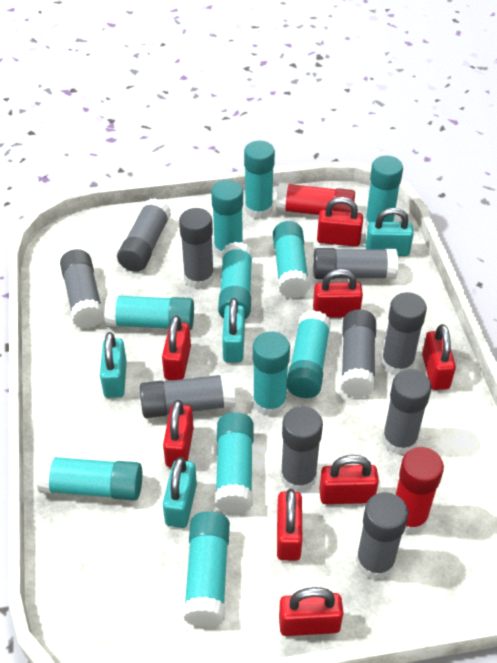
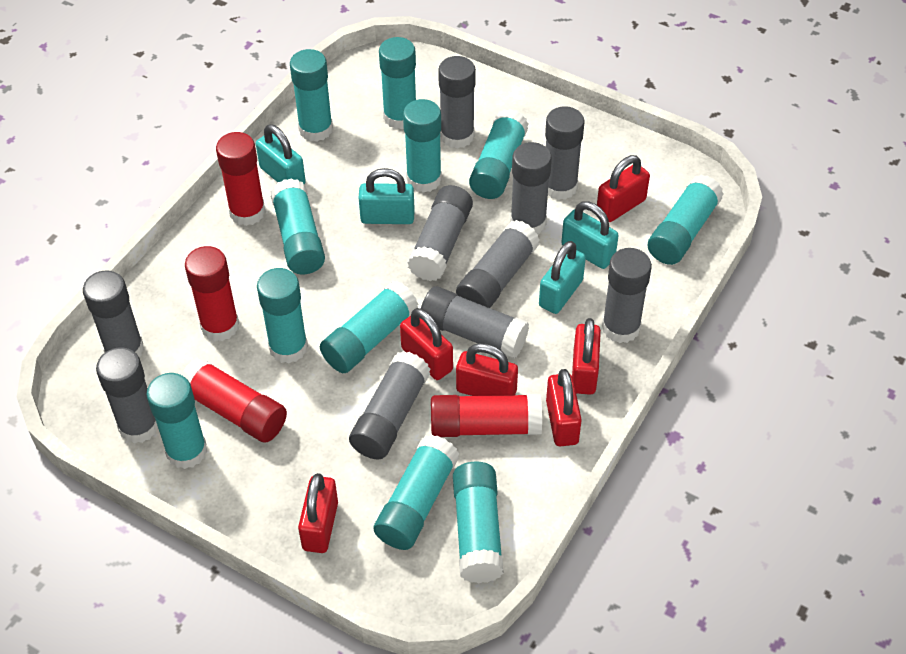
red glue stick: 2 -> 4
red padlock: 8 -> 6

